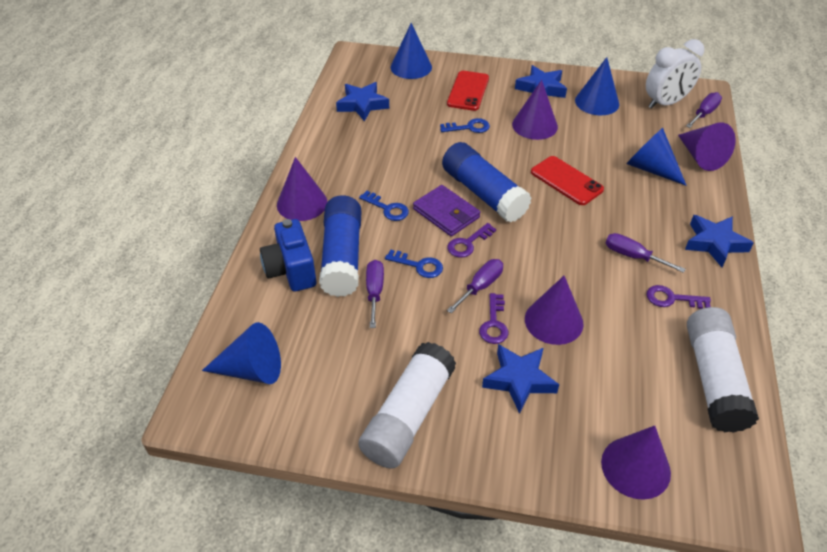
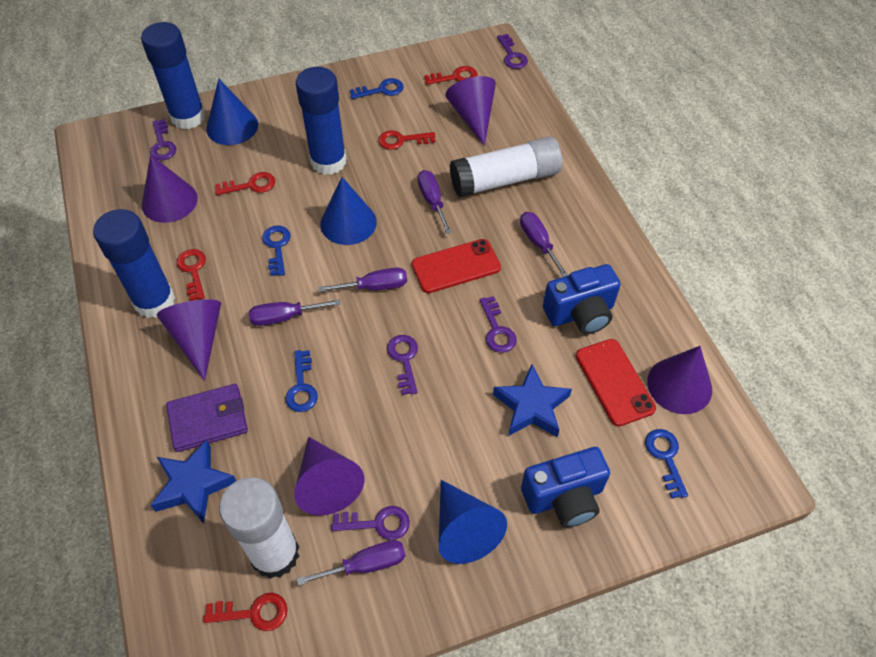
blue camera: 1 -> 2
blue cone: 4 -> 3
blue glue stick: 2 -> 3
blue key: 3 -> 4
blue star: 4 -> 2
purple key: 3 -> 5
purple screwdriver: 4 -> 5
red key: 0 -> 5
white clock: 1 -> 0

